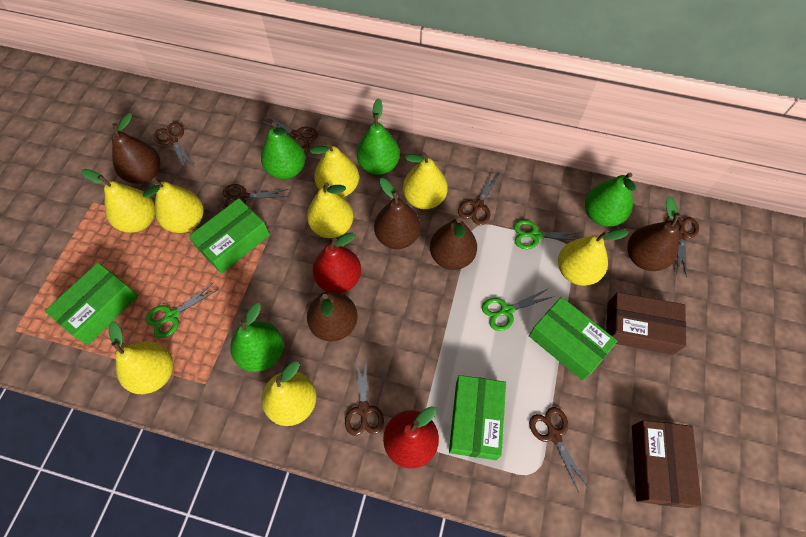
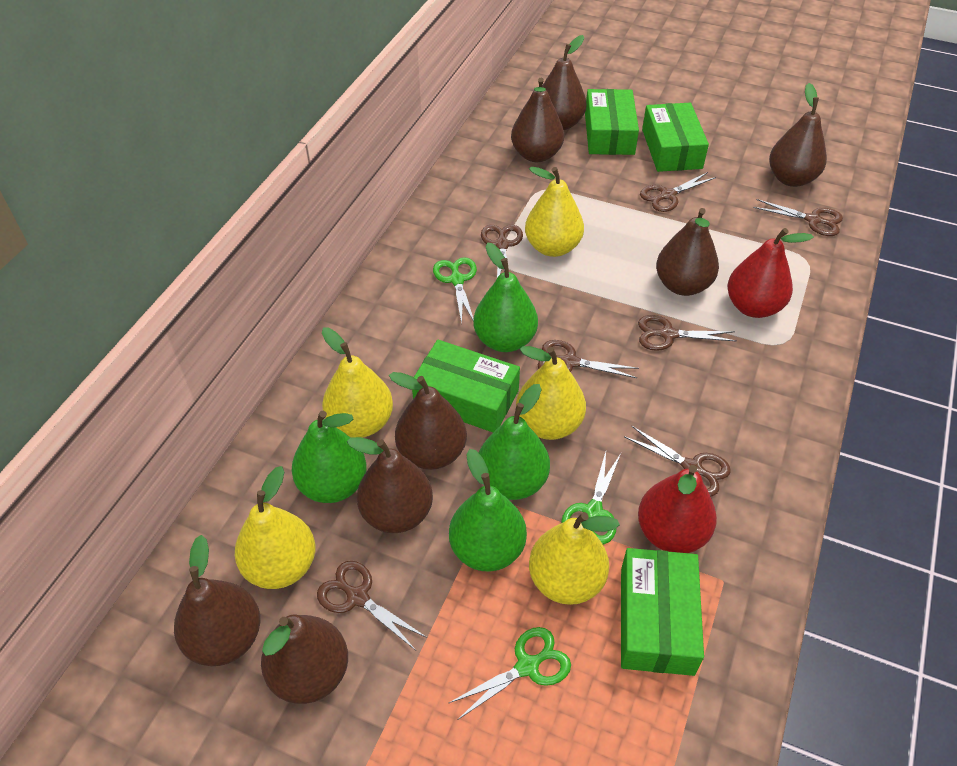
brown box: 2 -> 0
brown pear: 5 -> 8
yellow pear: 8 -> 5

